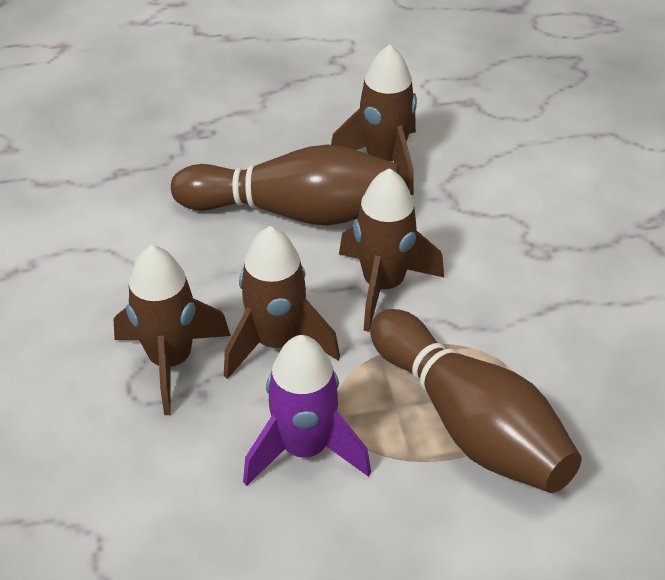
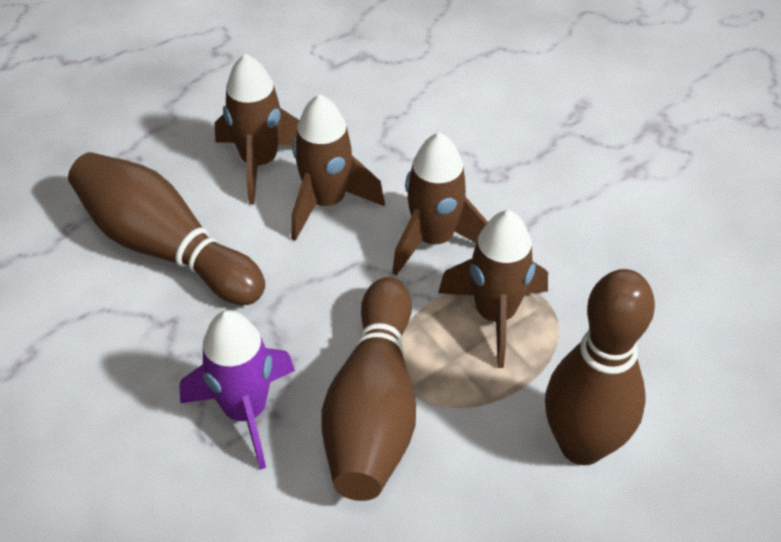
brown bowling pin: 2 -> 3

